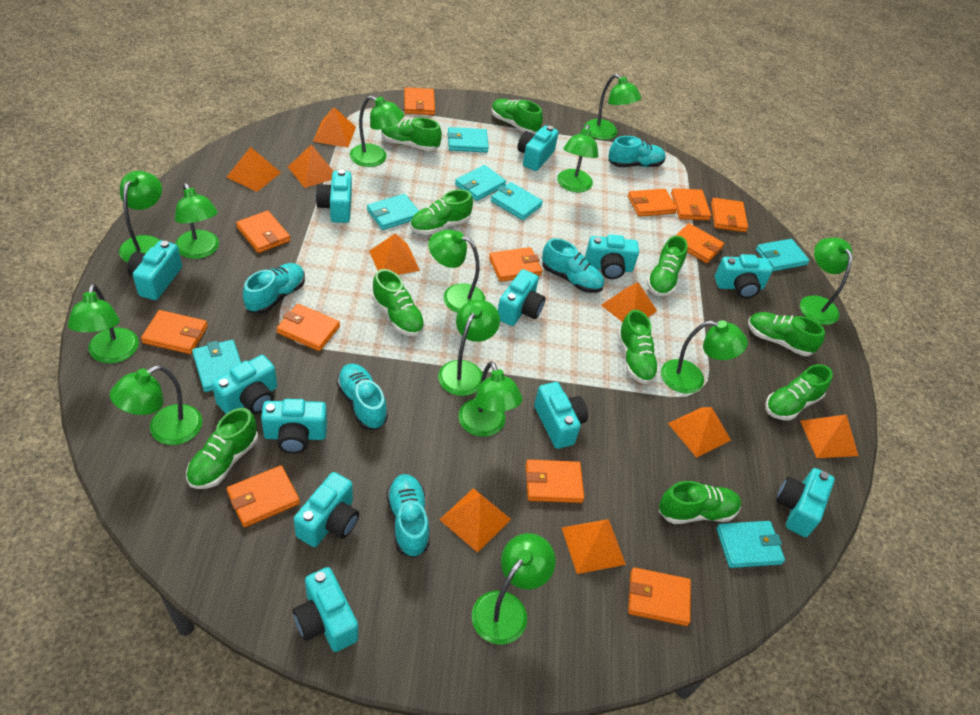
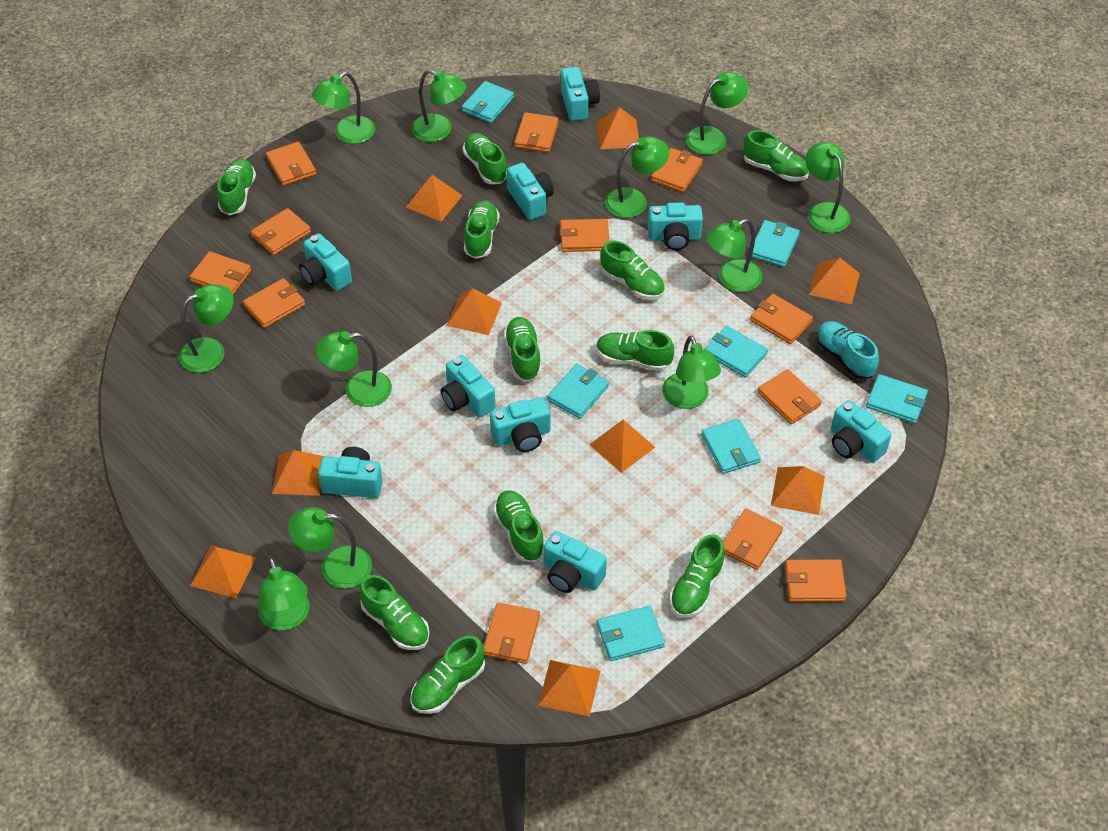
green lamp: 13 -> 11
green shoe: 10 -> 11
turquoise camera: 12 -> 9
turquoise shoe: 5 -> 1

